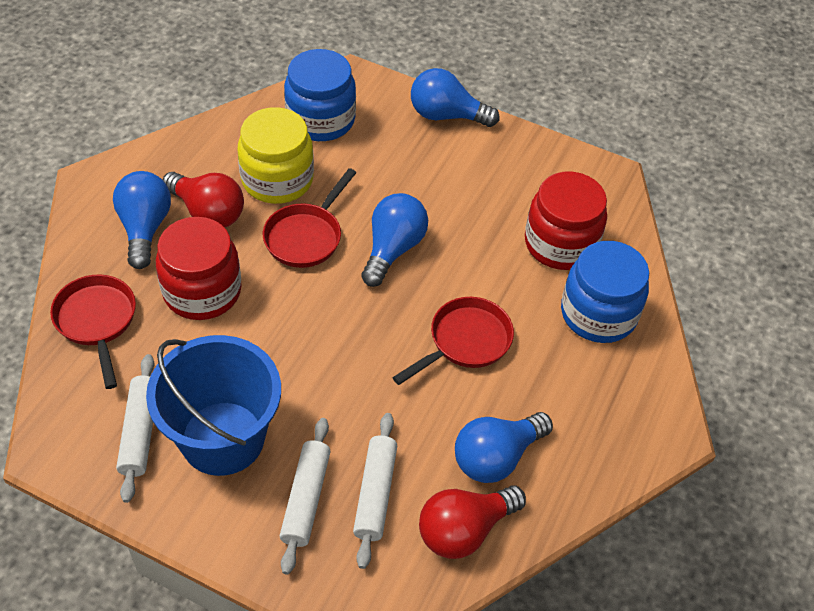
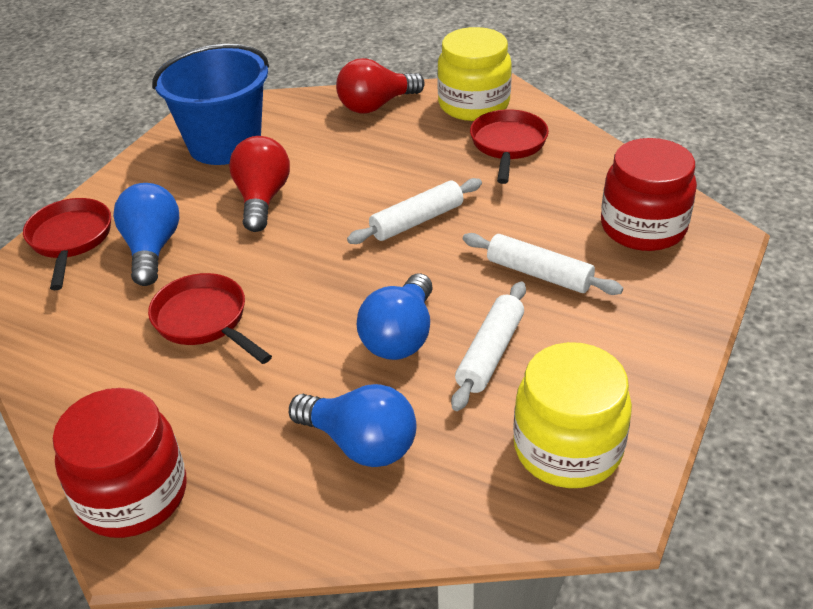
blue jar: 2 -> 0
blue light bulb: 4 -> 3
yellow jar: 1 -> 2

